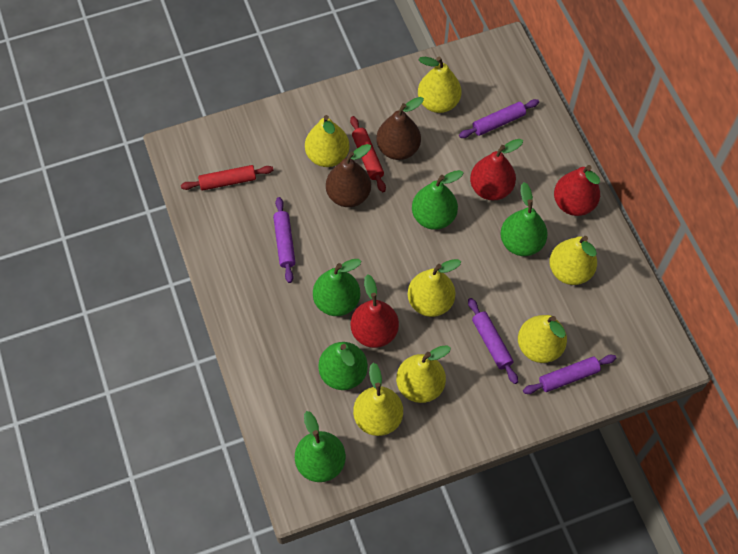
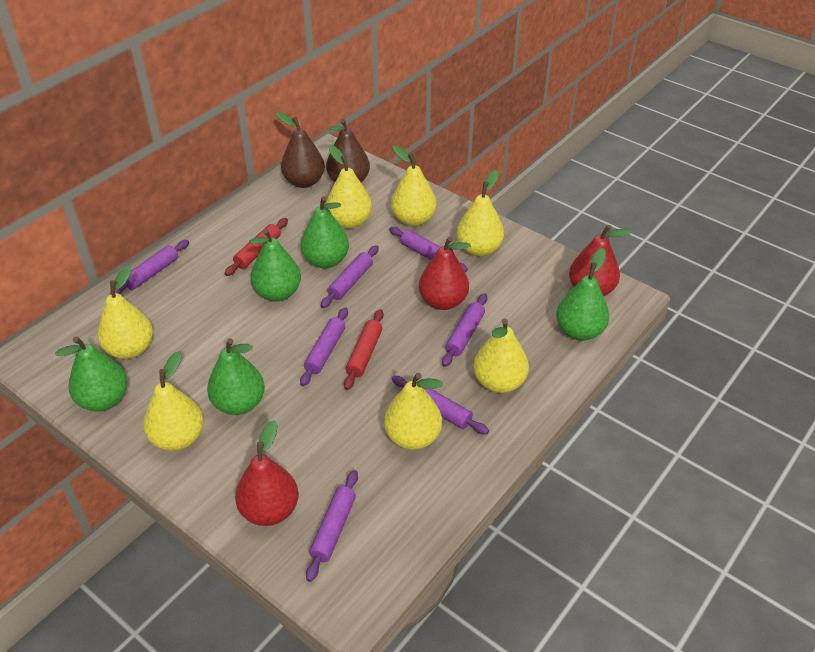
purple rolling pin: 4 -> 7

